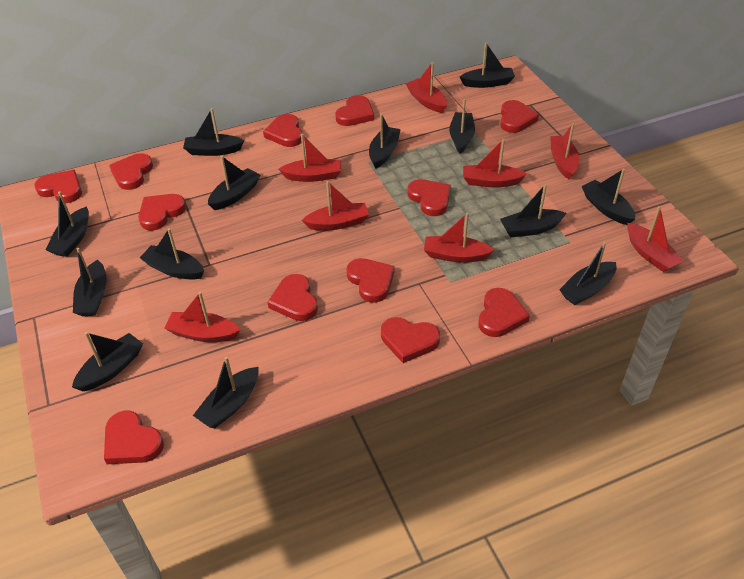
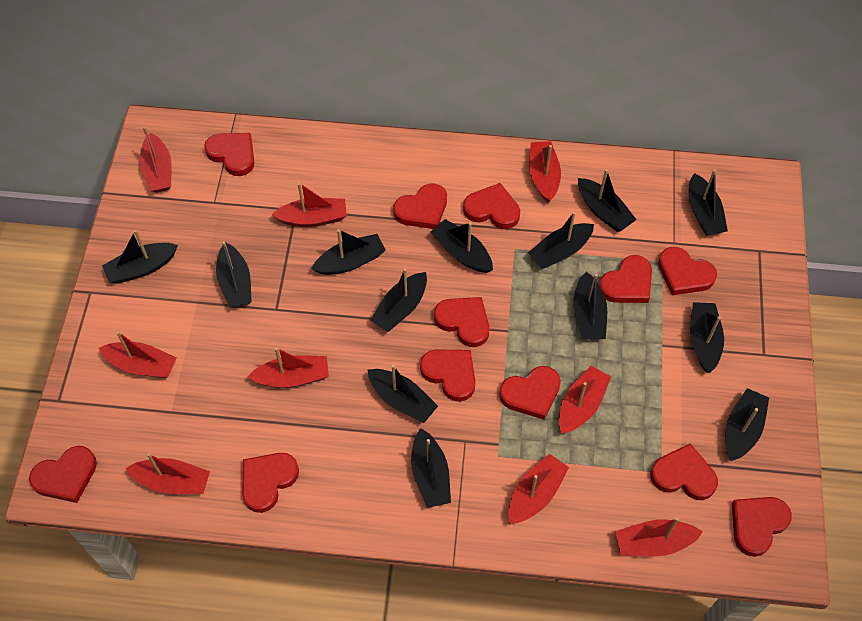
red boat: 8 -> 9

